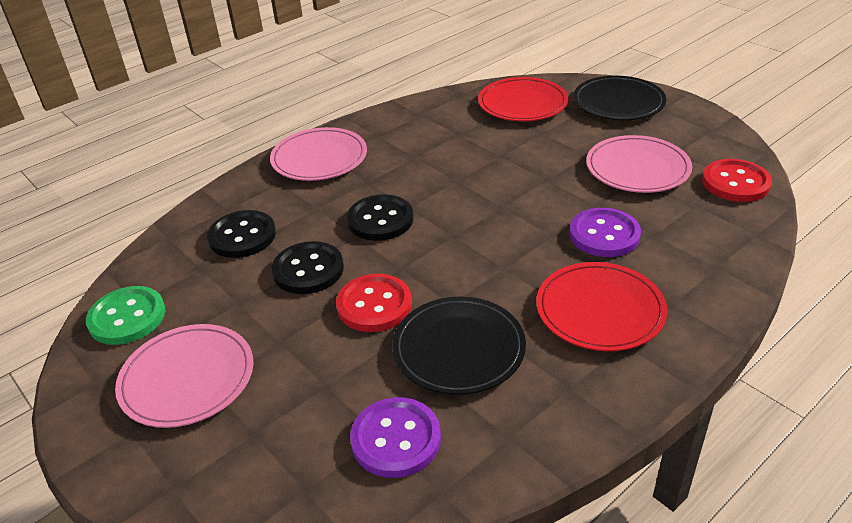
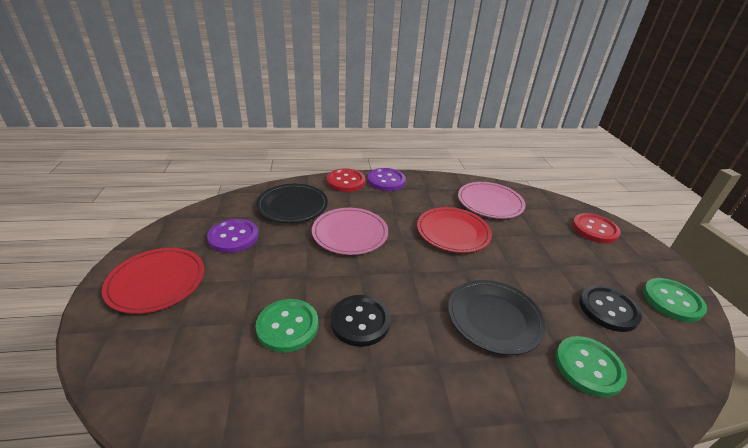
black button: 3 -> 2
green button: 1 -> 3
pink plate: 3 -> 2

